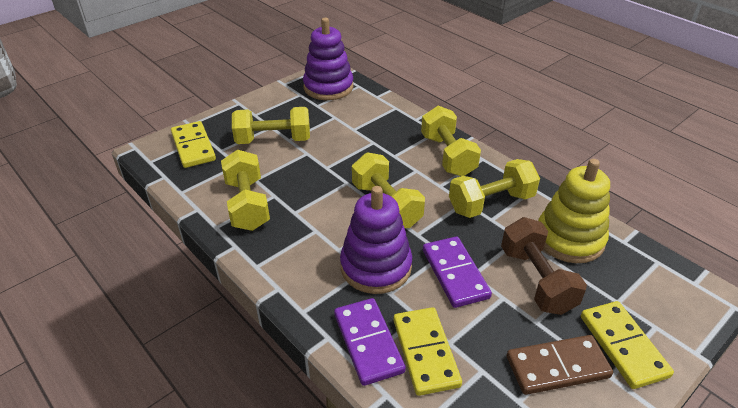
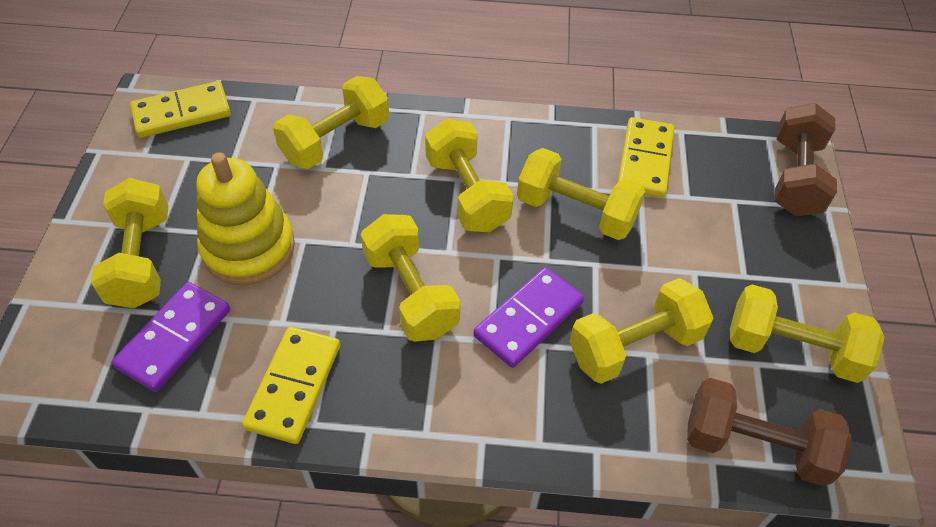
brown domino: 1 -> 0
brown dumbbell: 1 -> 2
purple stacking toy: 2 -> 0
yellow dumbbell: 5 -> 7

